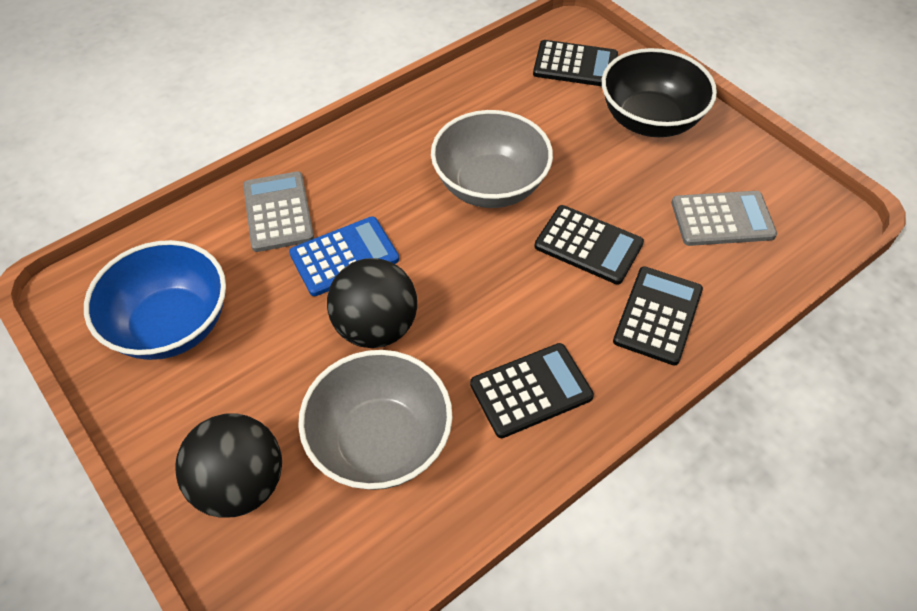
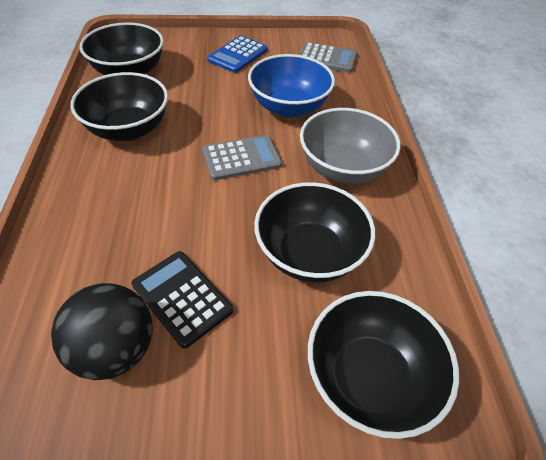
black ball: 2 -> 1
black bowl: 1 -> 4
black calculator: 4 -> 1
grey bowl: 2 -> 1

